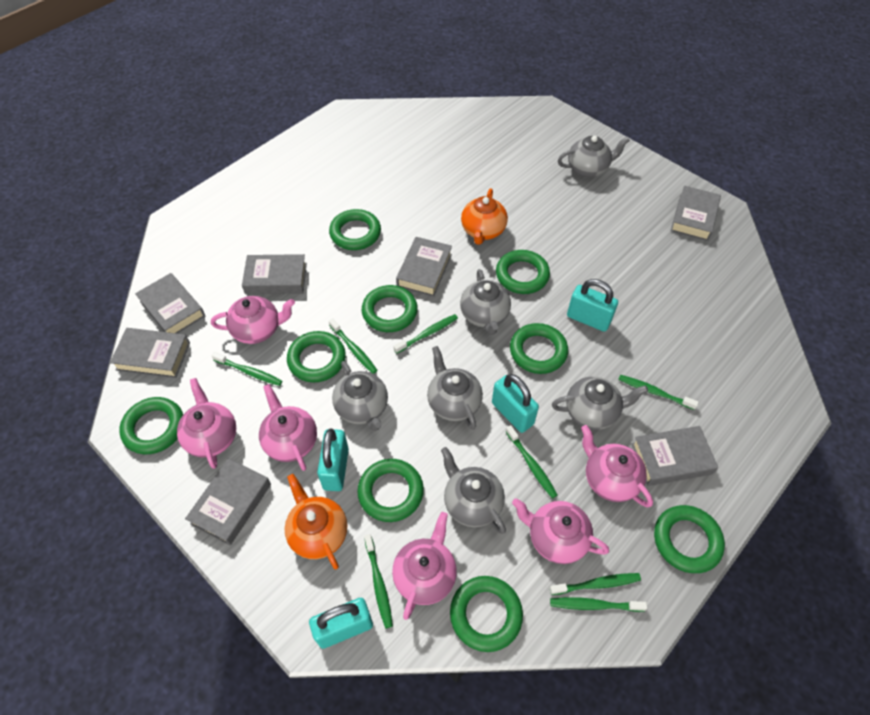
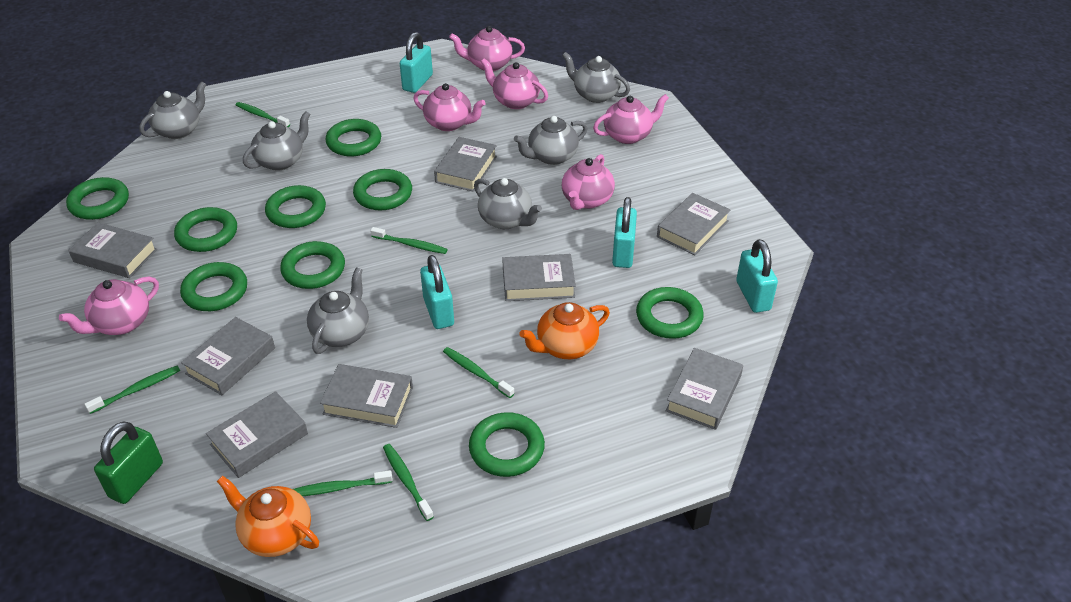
green padlock: 0 -> 1
green toothbrush: 8 -> 6
grey book: 7 -> 8

